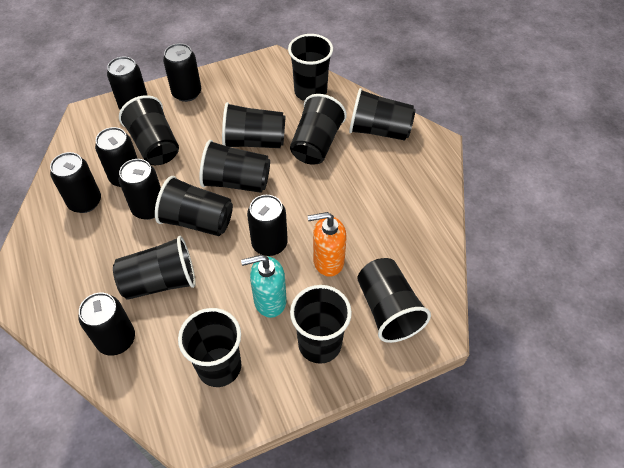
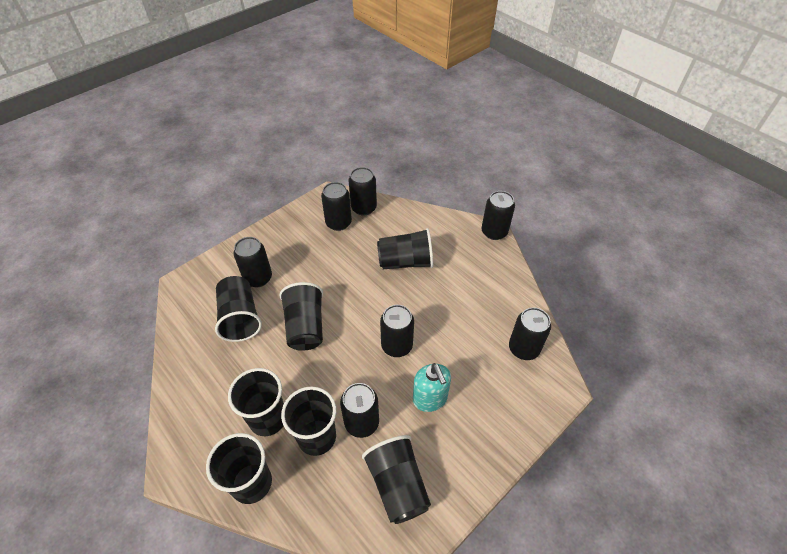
black cup: 11 -> 7
orange soap dispenser: 1 -> 0

